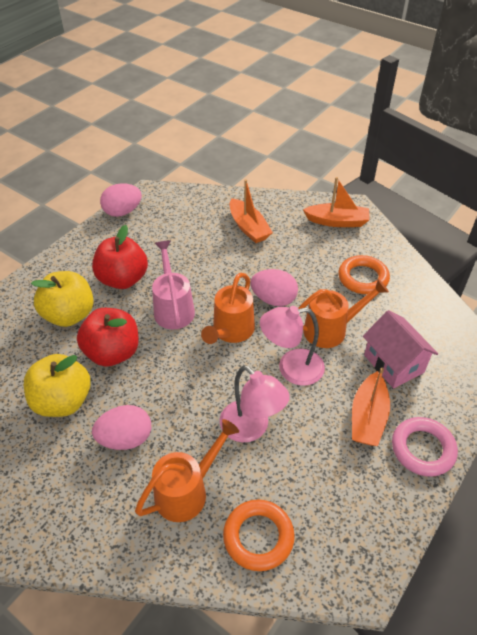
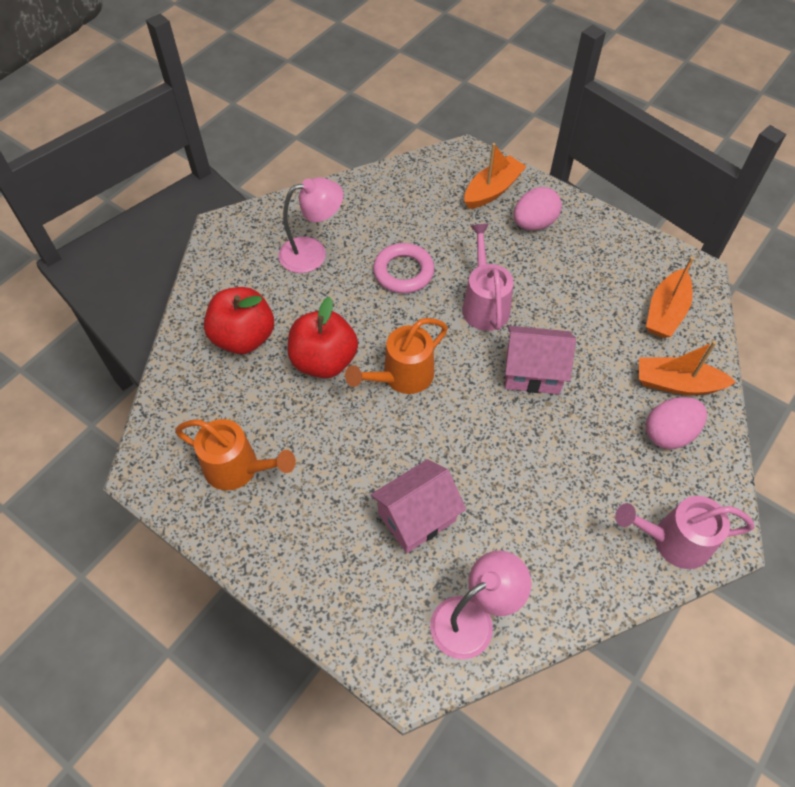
orange ring: 2 -> 0
orange watering can: 3 -> 2
pink egg: 3 -> 2
pink house: 1 -> 2
pink watering can: 1 -> 2
yellow apple: 2 -> 0

